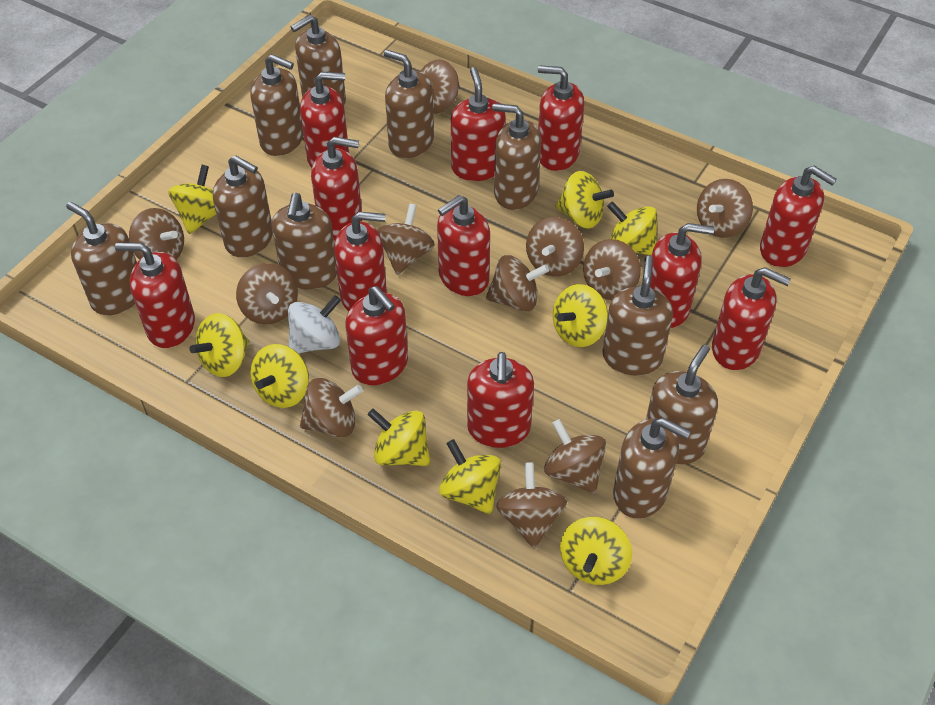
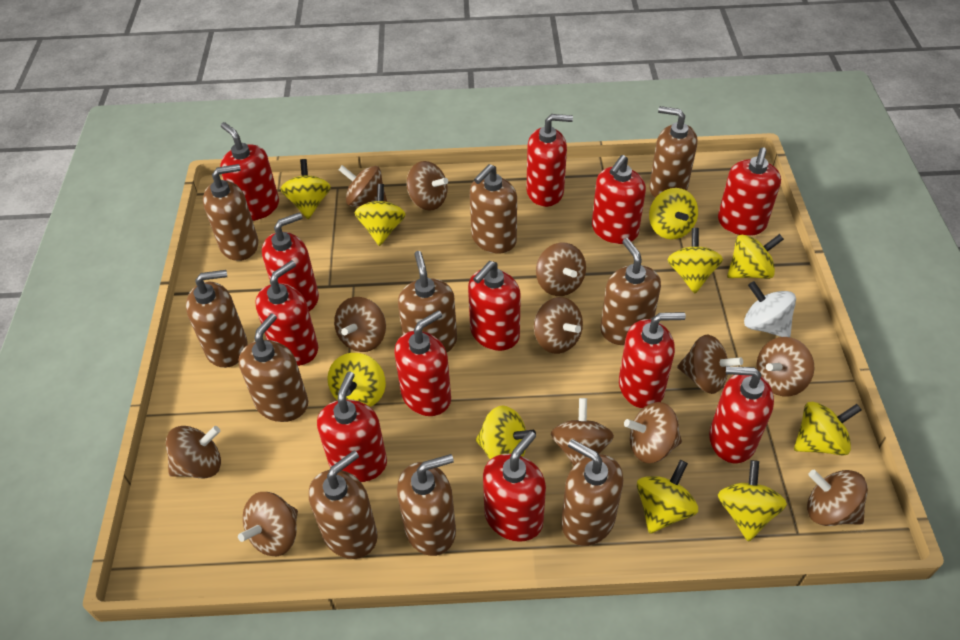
brown spinning top: 11 -> 12
yellow spinning top: 9 -> 10

